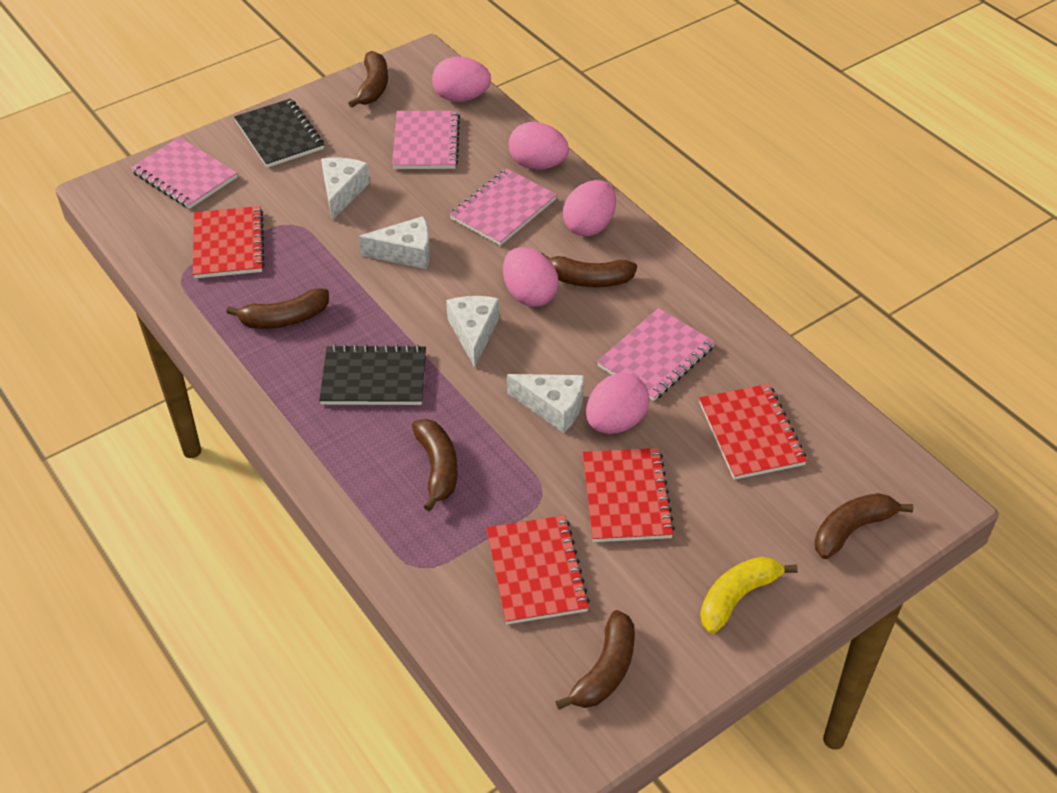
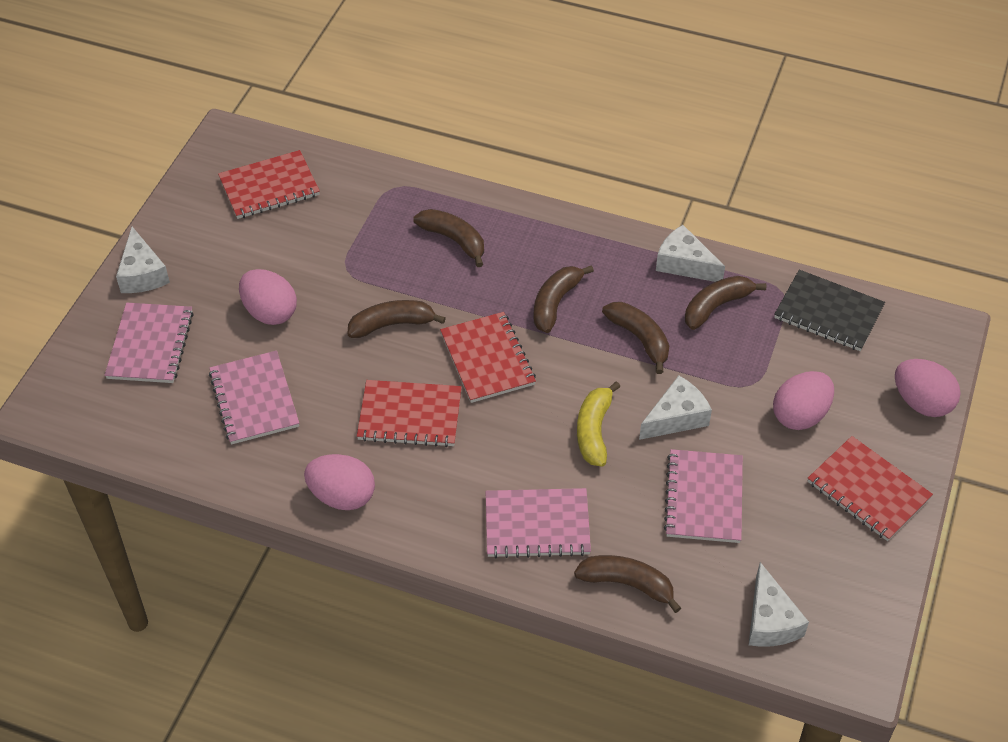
black notebook: 2 -> 1
pink egg: 5 -> 4

